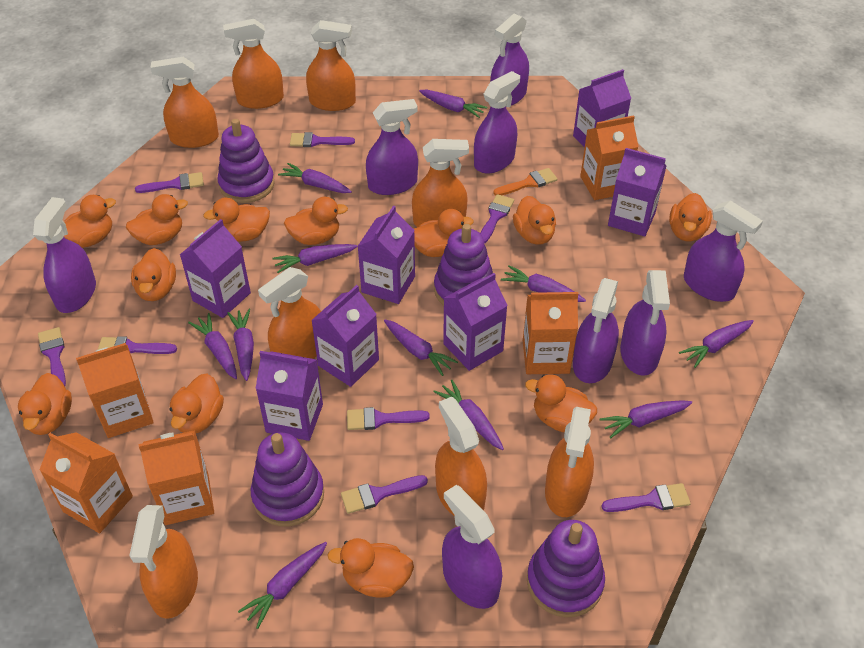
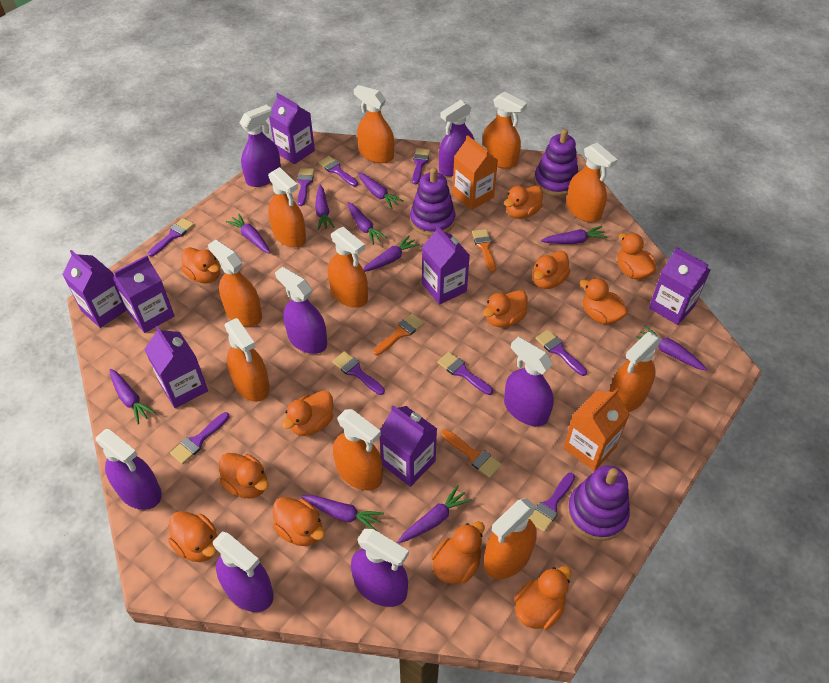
orange brush: 1 -> 3
orange carton: 5 -> 2
orange spray bottle: 8 -> 10
purple brush: 8 -> 9
purple carrot: 11 -> 10
purple spray bottle: 8 -> 7
purple stacking toy: 4 -> 3

